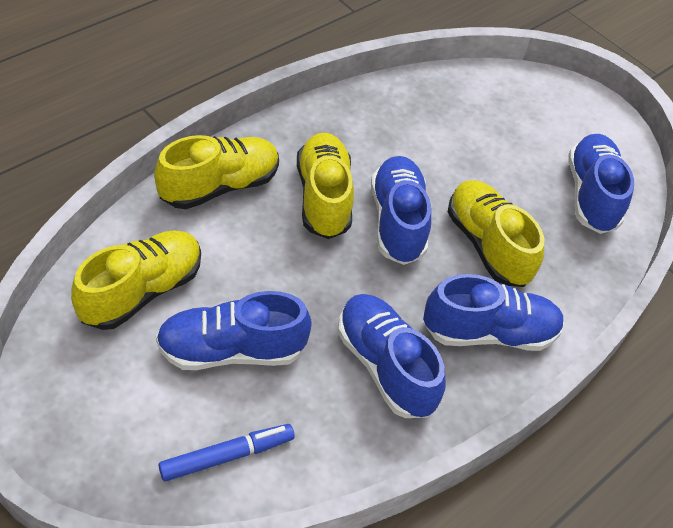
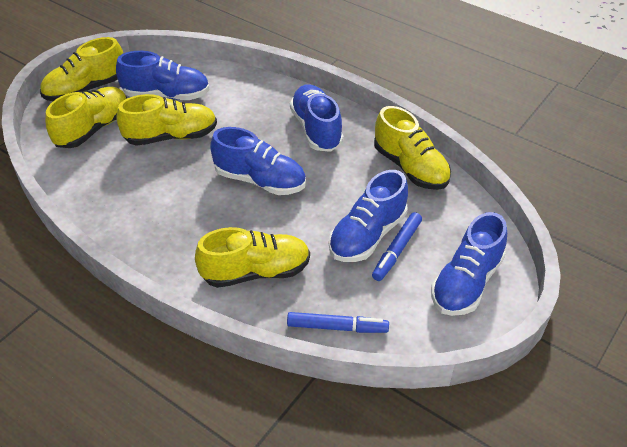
blue marker: 1 -> 2
yellow shoe: 4 -> 5

